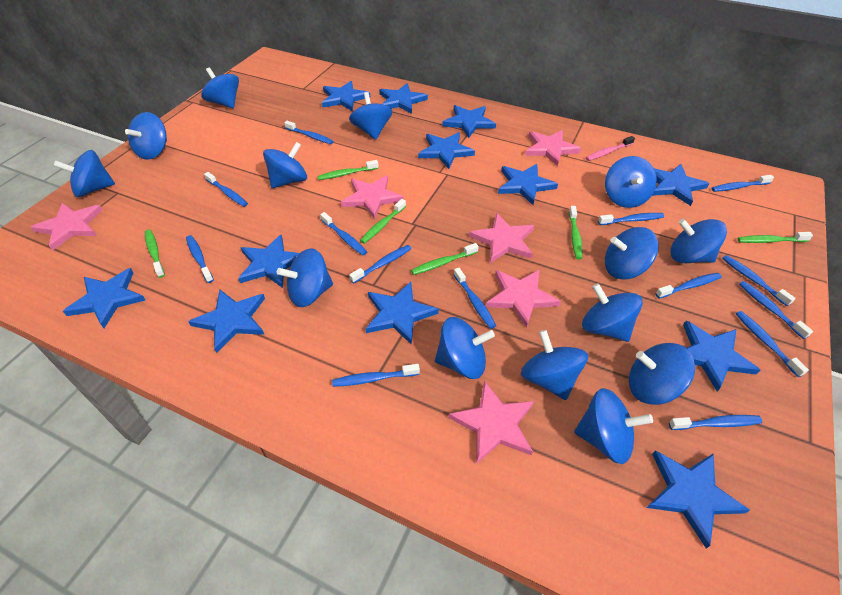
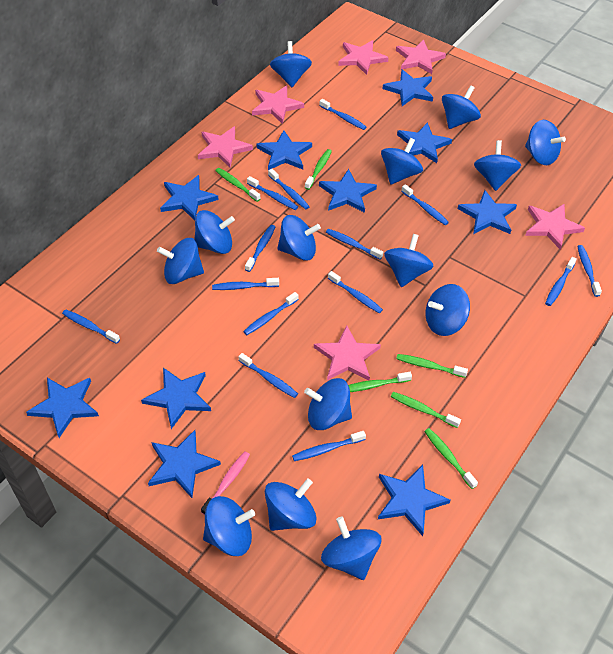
blue star: 12 -> 10

